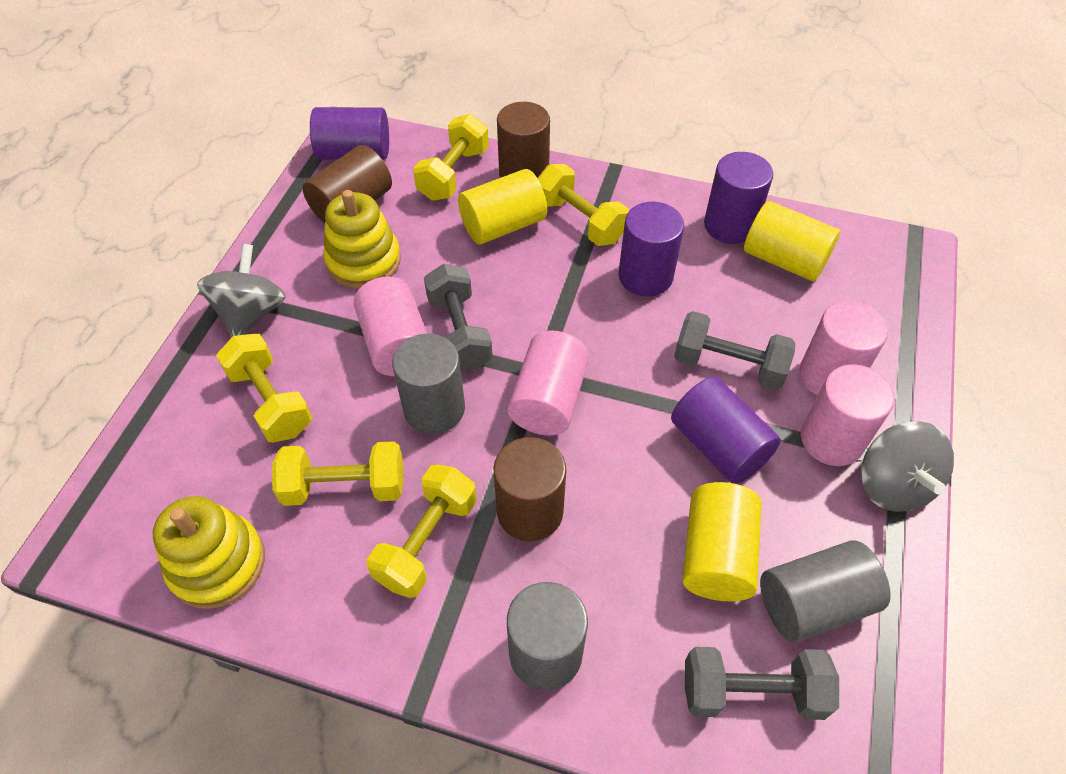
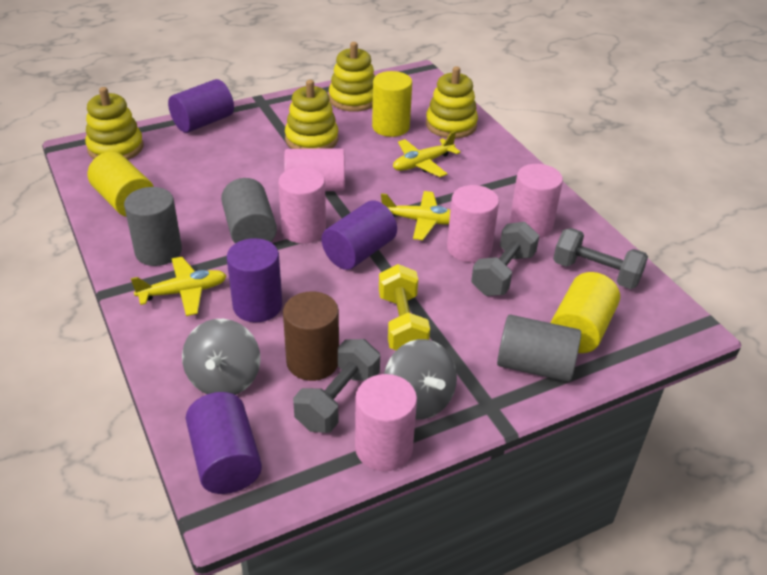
brown cylinder: 3 -> 1
pink cylinder: 4 -> 5
yellow dumbbell: 5 -> 1
yellow plane: 0 -> 3
yellow stacking toy: 2 -> 4

